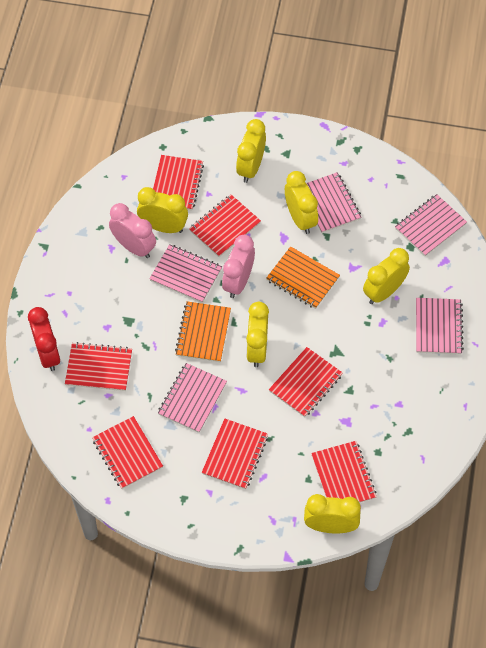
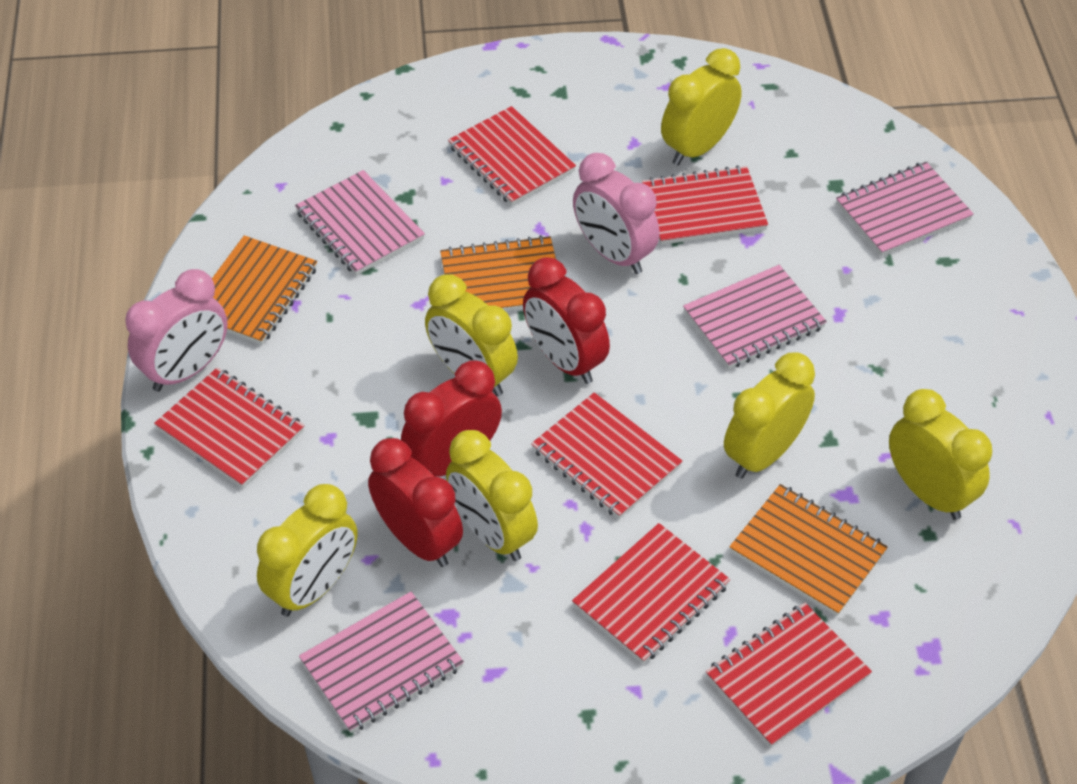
orange notebook: 2 -> 3
pink notebook: 5 -> 4
red clock: 1 -> 3
red notebook: 7 -> 6

